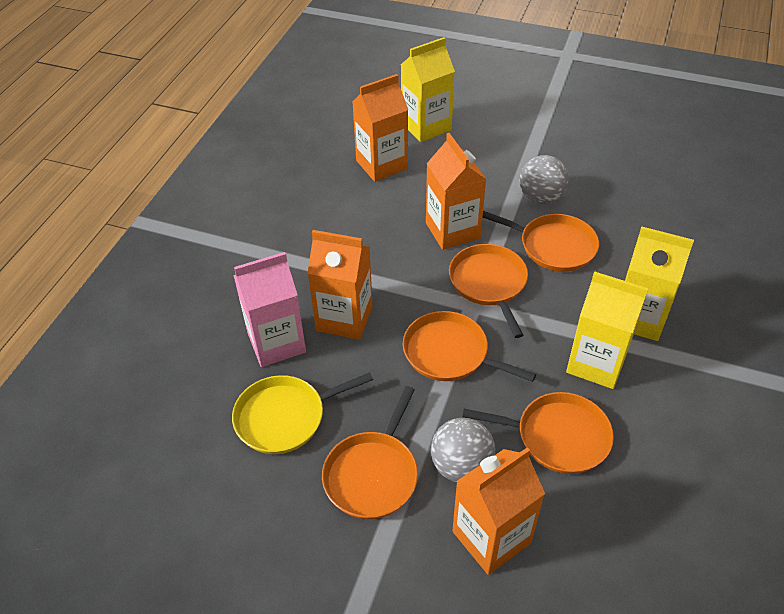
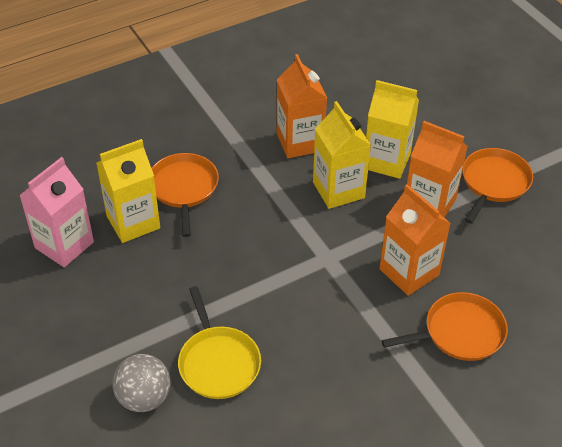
grey ball: 2 -> 1
orange carton: 4 -> 3
orange pan: 5 -> 3

